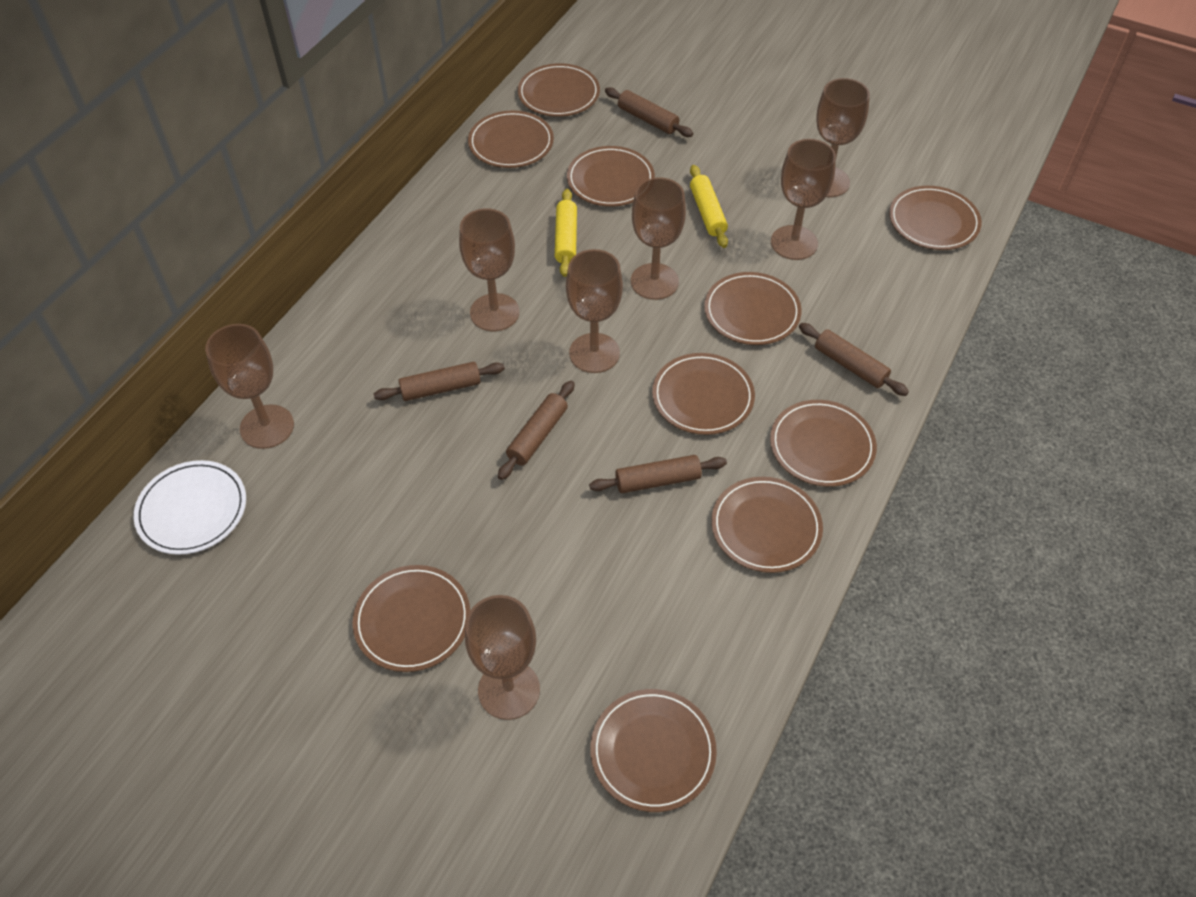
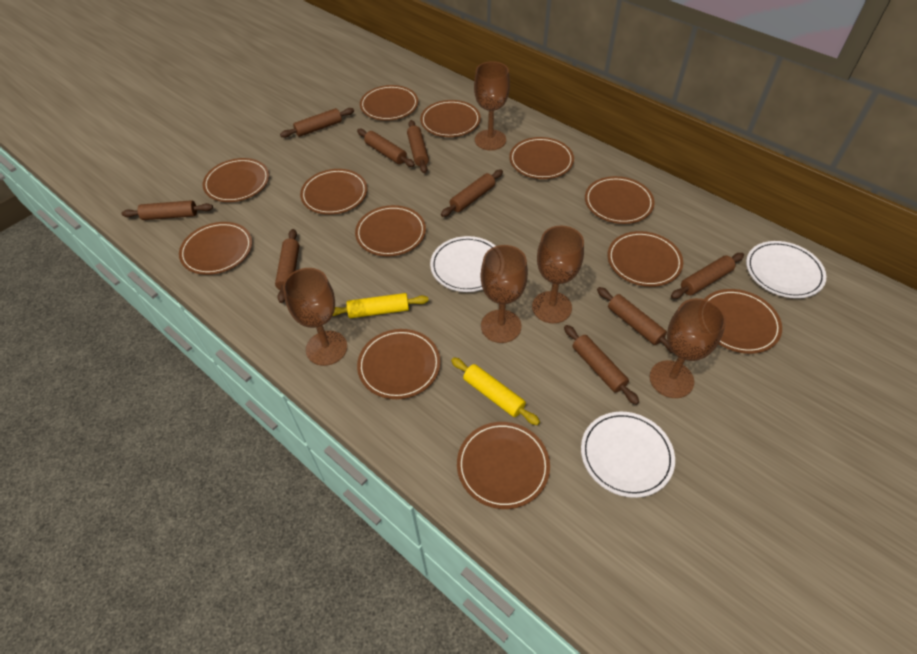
brown goblet: 7 -> 5
brown plate: 10 -> 12
brown rolling pin: 5 -> 9
white plate: 1 -> 3

